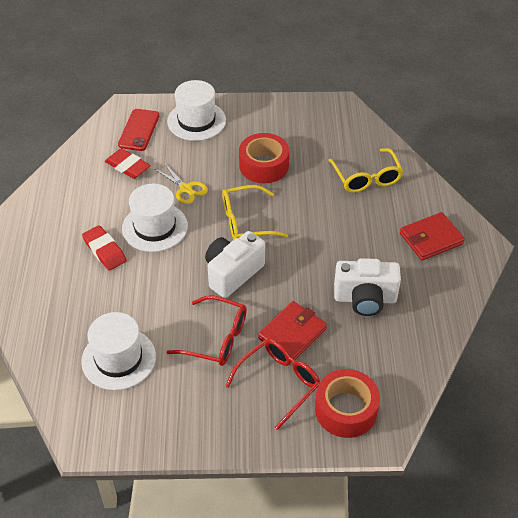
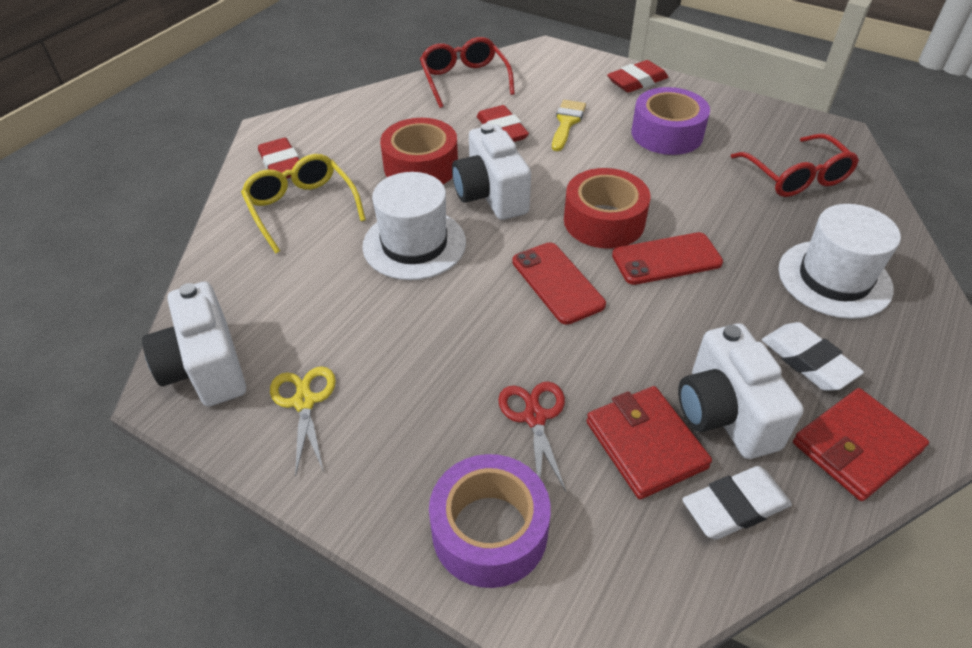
purple tape: 0 -> 2
red eraser: 2 -> 3
red phone: 1 -> 2
red scissors: 0 -> 1
white camera: 2 -> 3
white eraser: 0 -> 2
white hat: 3 -> 2
yellow brush: 0 -> 1
yellow glasses: 2 -> 1

